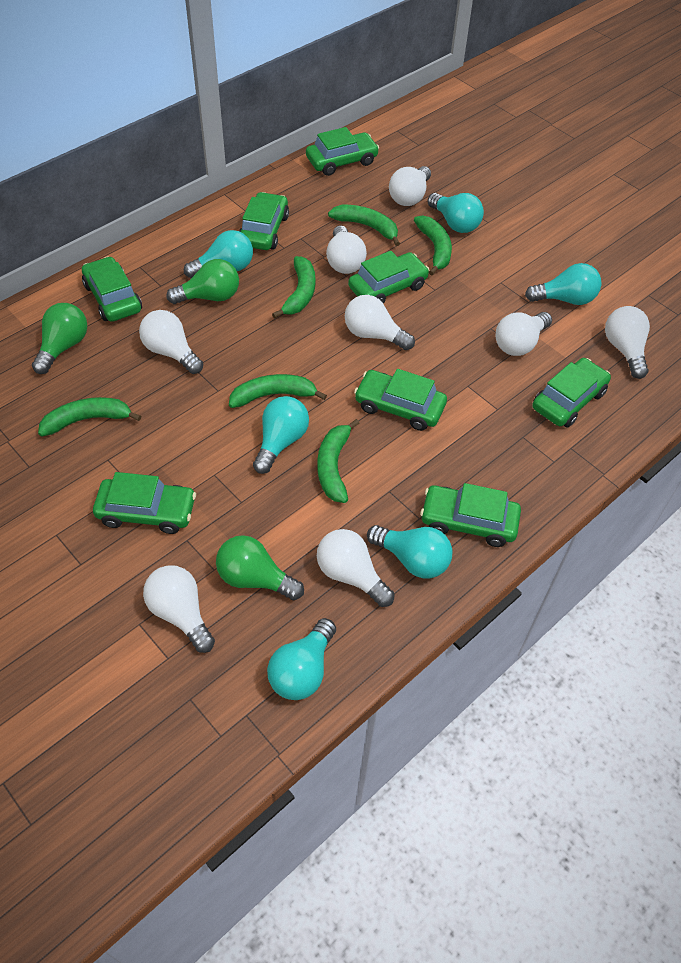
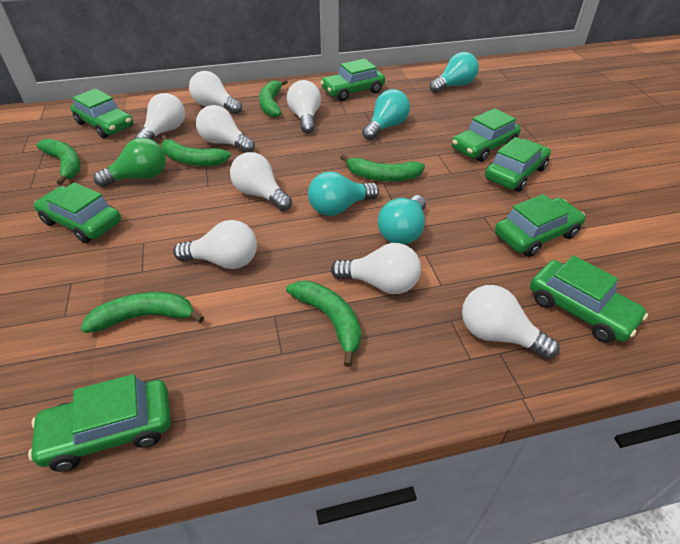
green light bulb: 3 -> 1
turquoise light bulb: 6 -> 4

